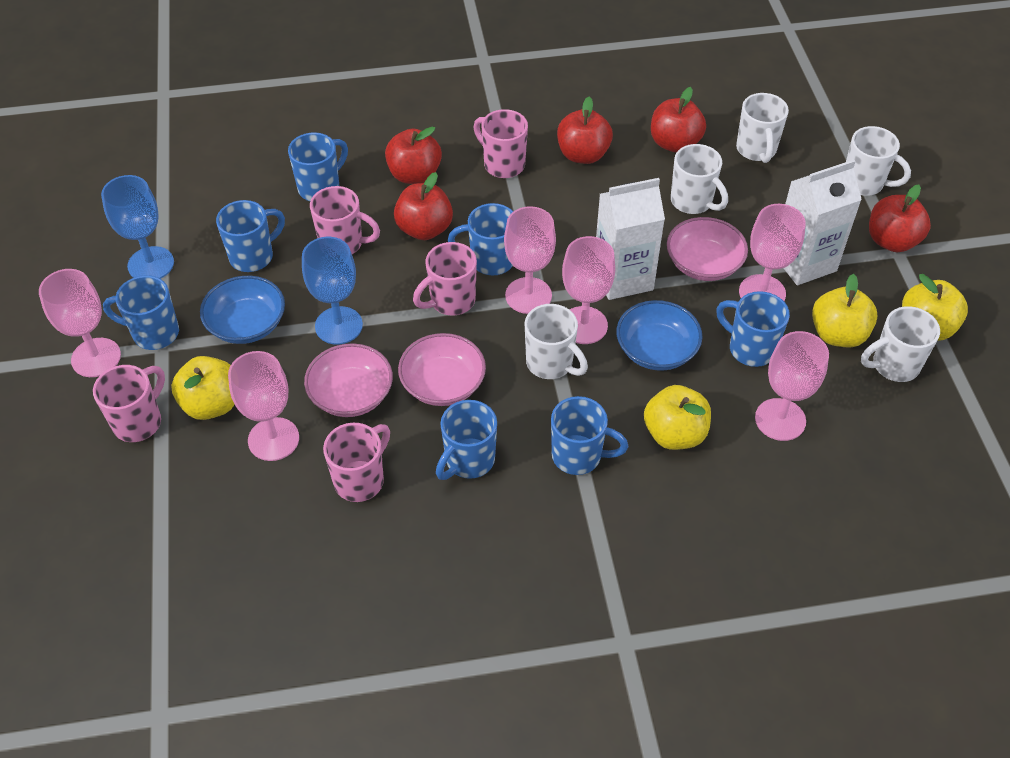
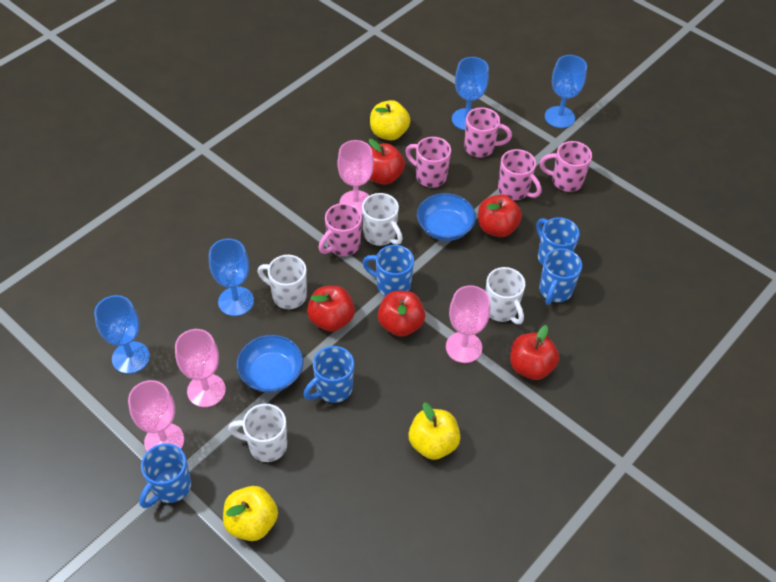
blue goblet: 2 -> 4
blue mug: 7 -> 5
pink bowl: 3 -> 0
pink goblet: 6 -> 4
white carton: 2 -> 0
white mug: 5 -> 4
yellow apple: 4 -> 3

